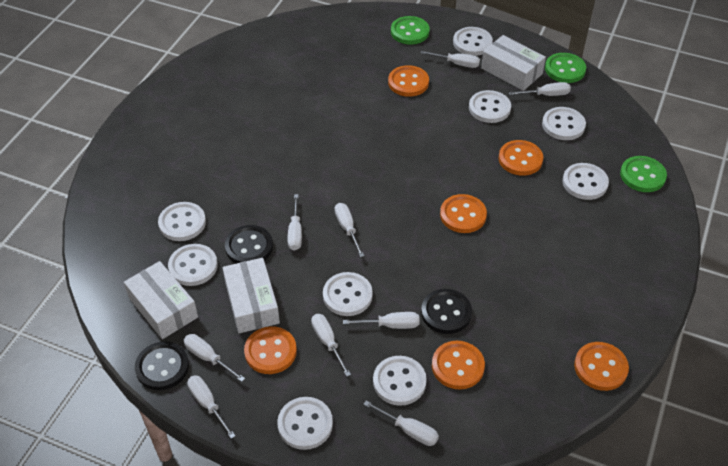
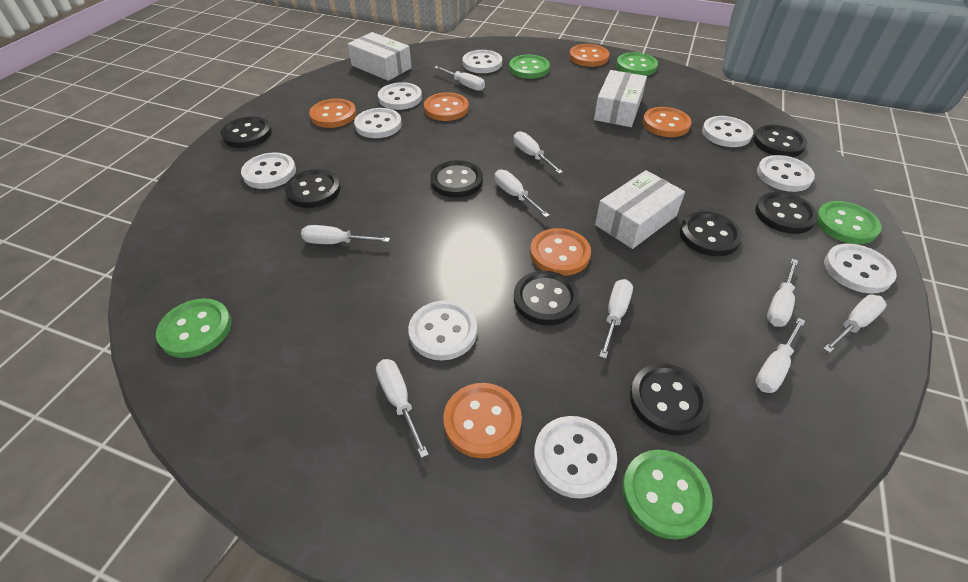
black button: 3 -> 8
green button: 3 -> 5

